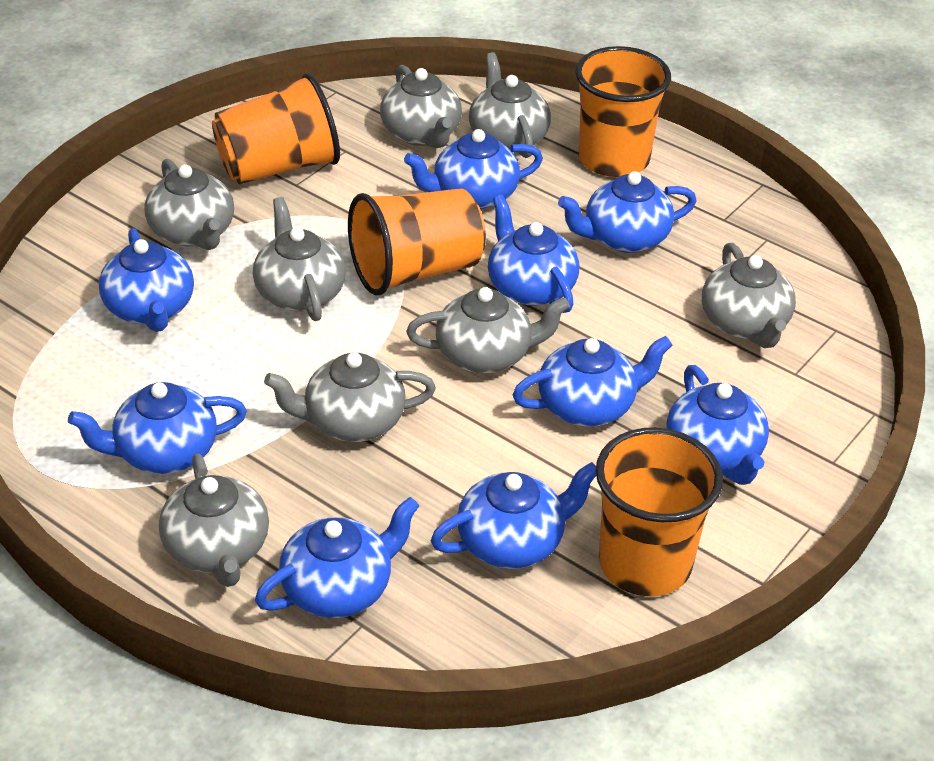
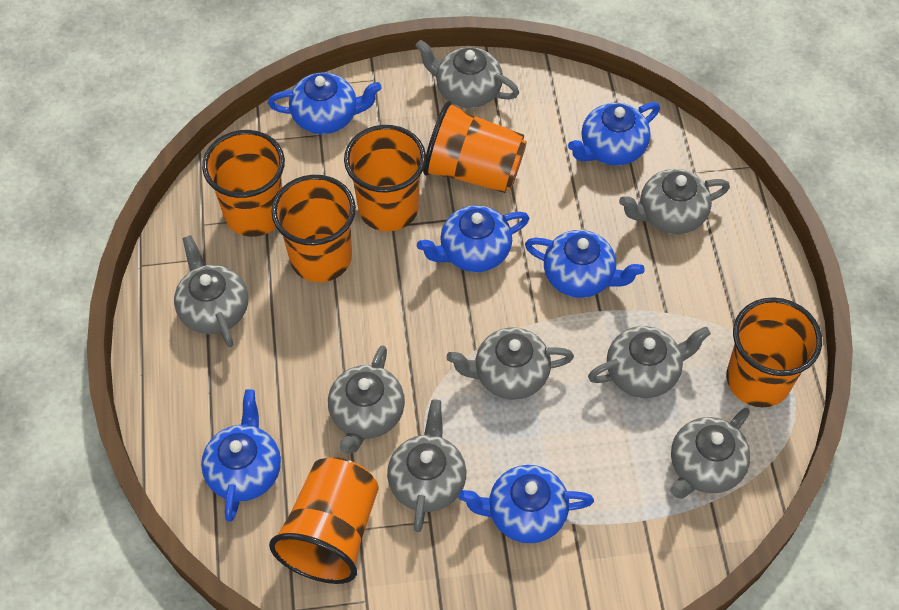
blue teapot: 9 -> 6
orange cup: 4 -> 6

